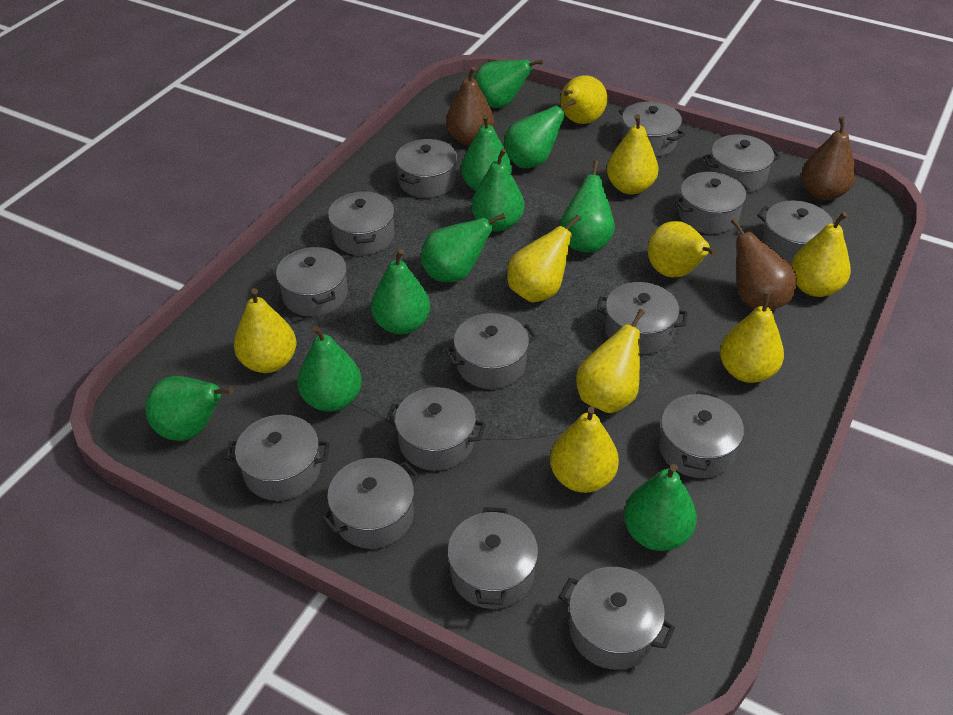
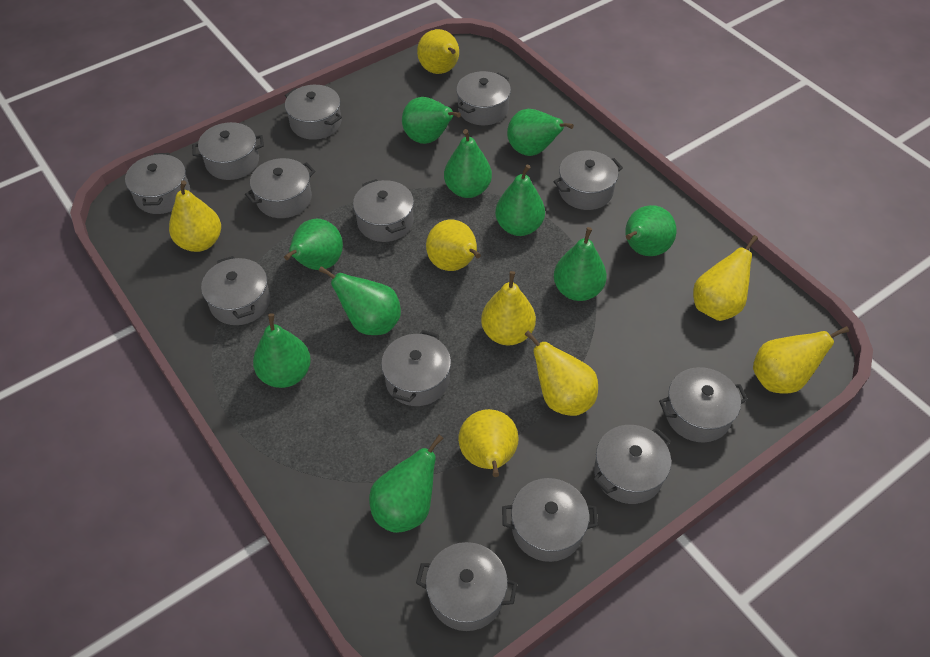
brown pear: 3 -> 0
grey pot: 15 -> 13
yellow pear: 9 -> 8

